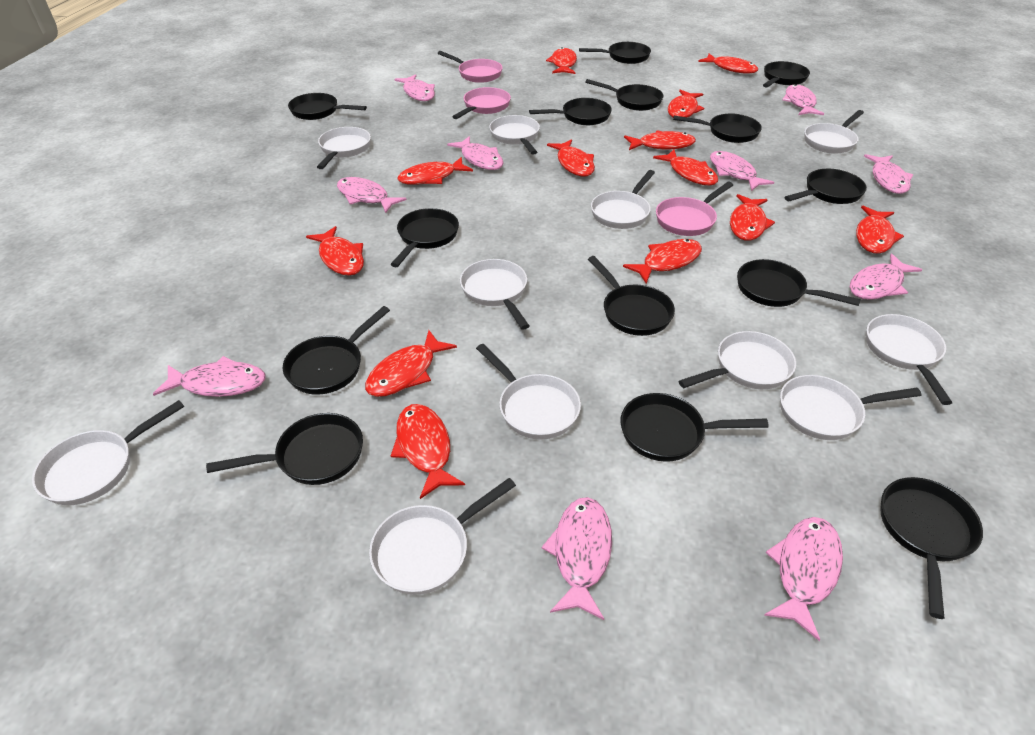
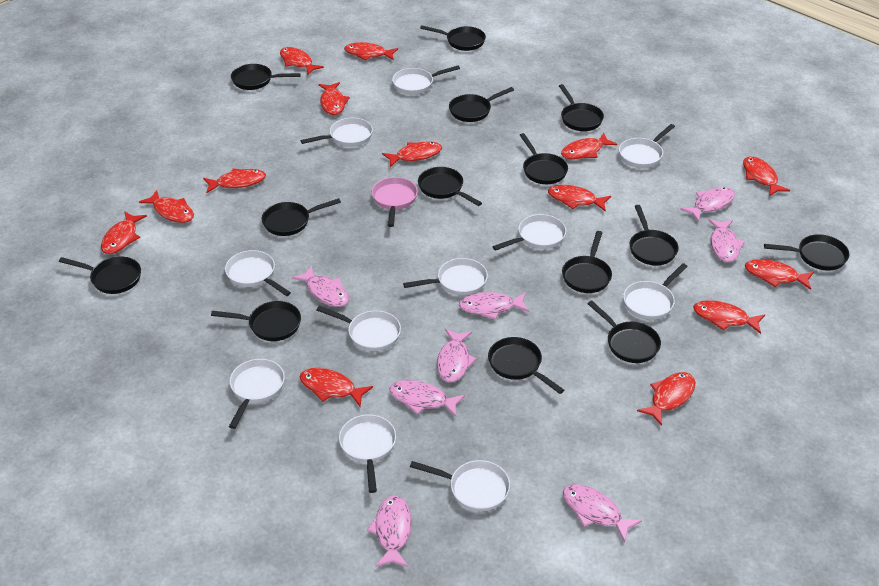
pink fish: 10 -> 8
pink pan: 3 -> 1
red fish: 13 -> 14

